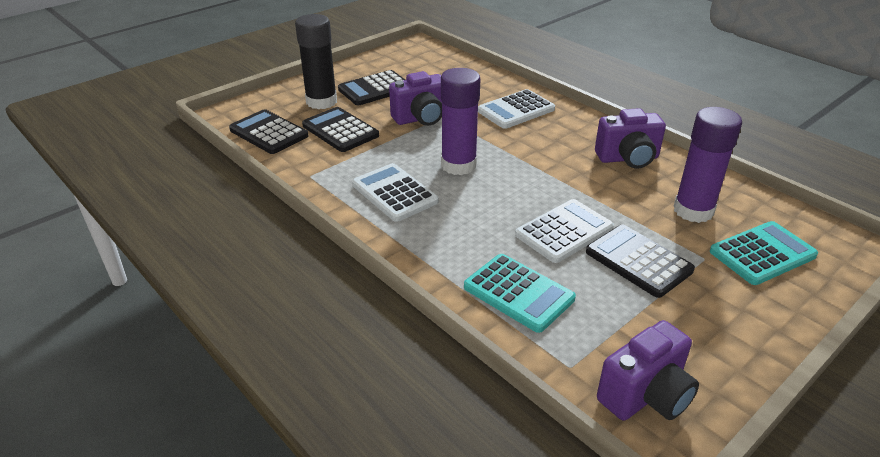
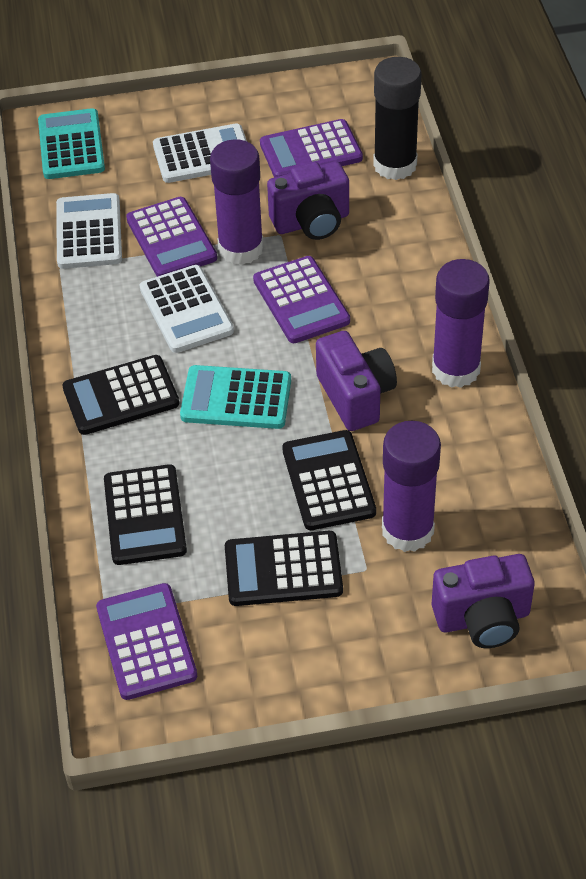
purple calculator: 0 -> 4
purple glue stick: 2 -> 3

